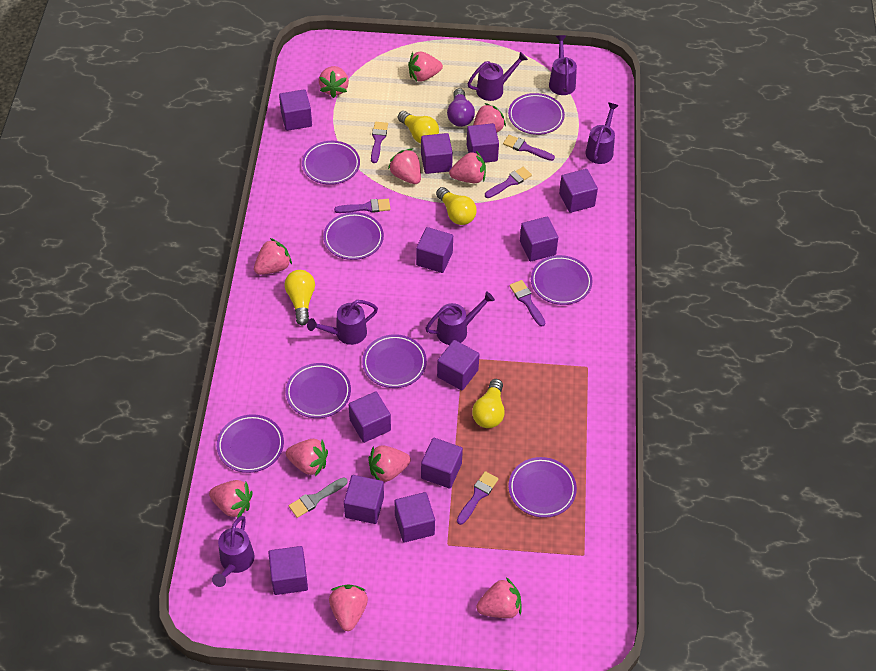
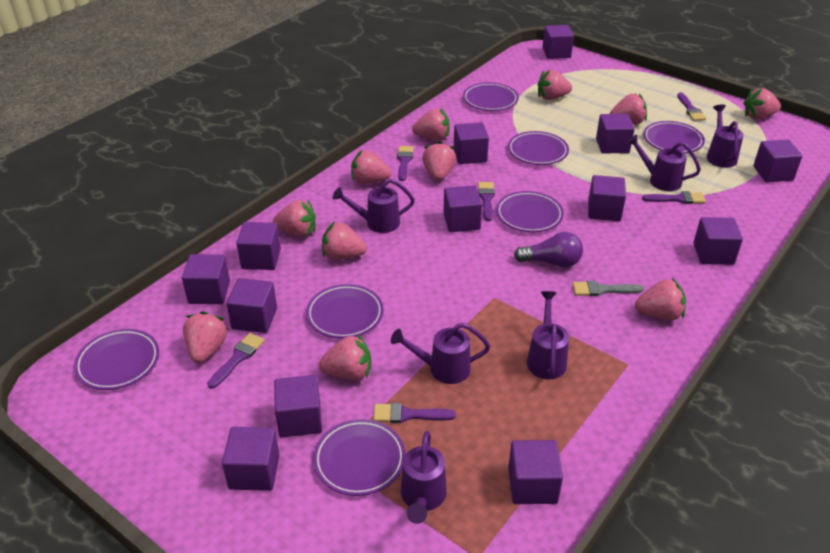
purple cube: 12 -> 13
purple plate: 8 -> 7
yellow light bulb: 4 -> 0

